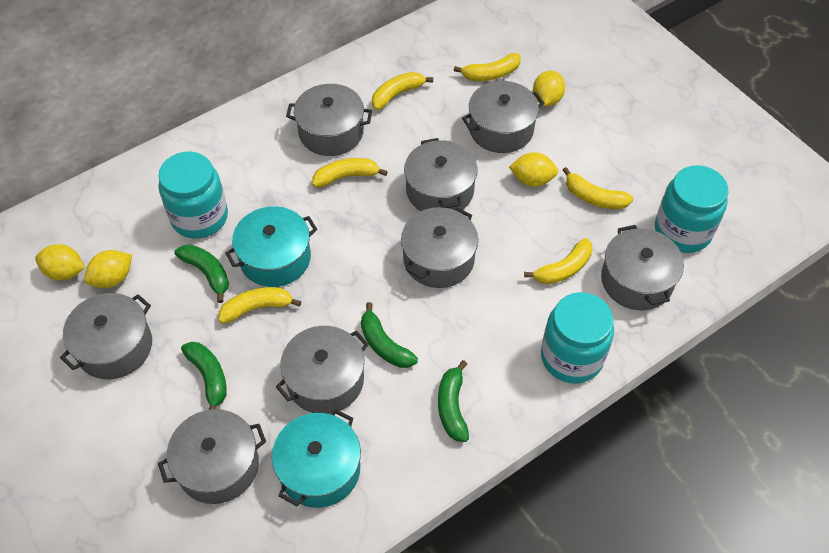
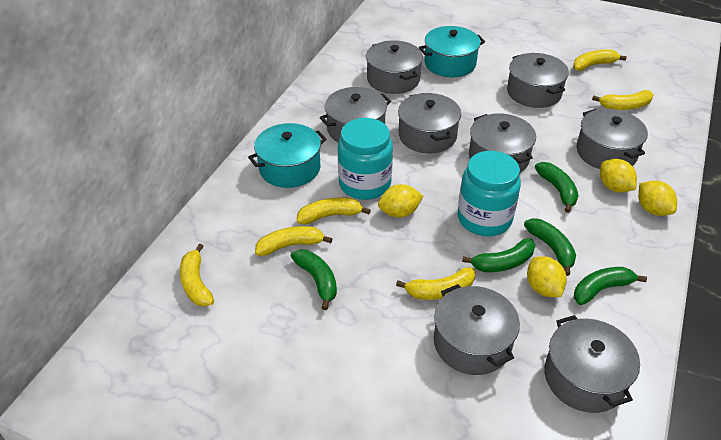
green banana: 4 -> 5
turquoise jar: 3 -> 2

